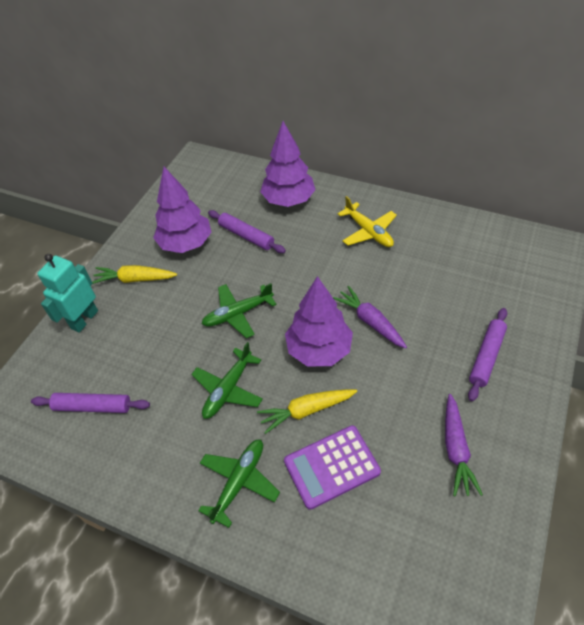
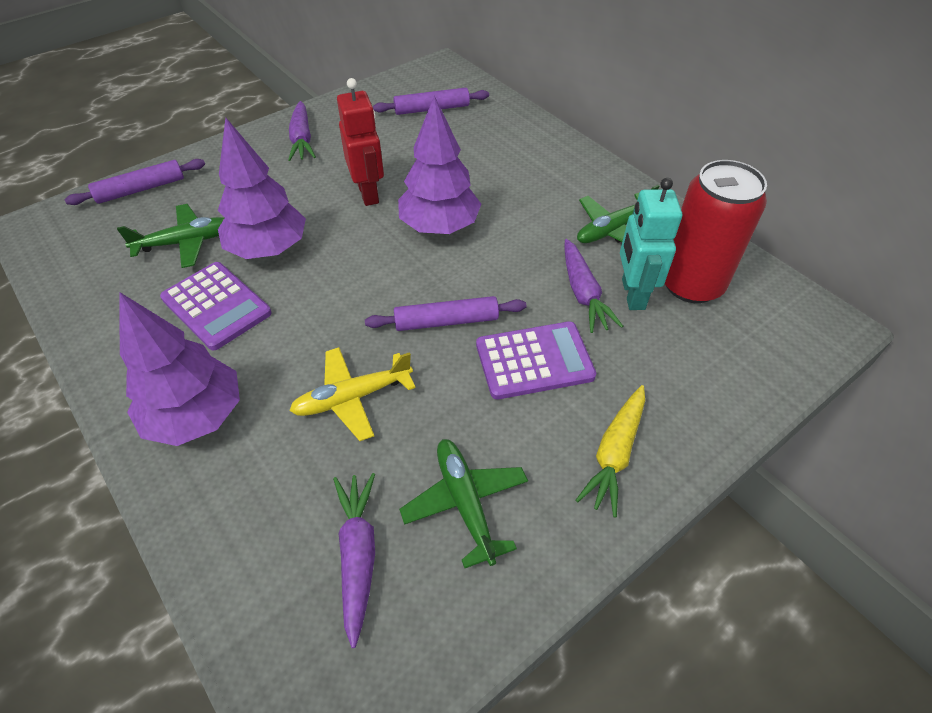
purple calculator: 1 -> 2
purple carrot: 2 -> 3
red can: 0 -> 1
red robot: 0 -> 1
yellow carrot: 2 -> 1

